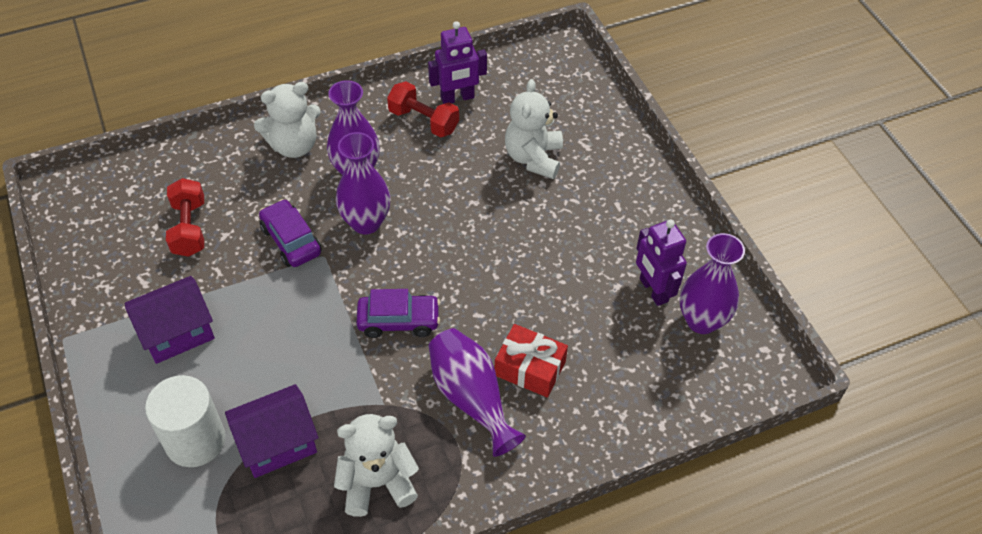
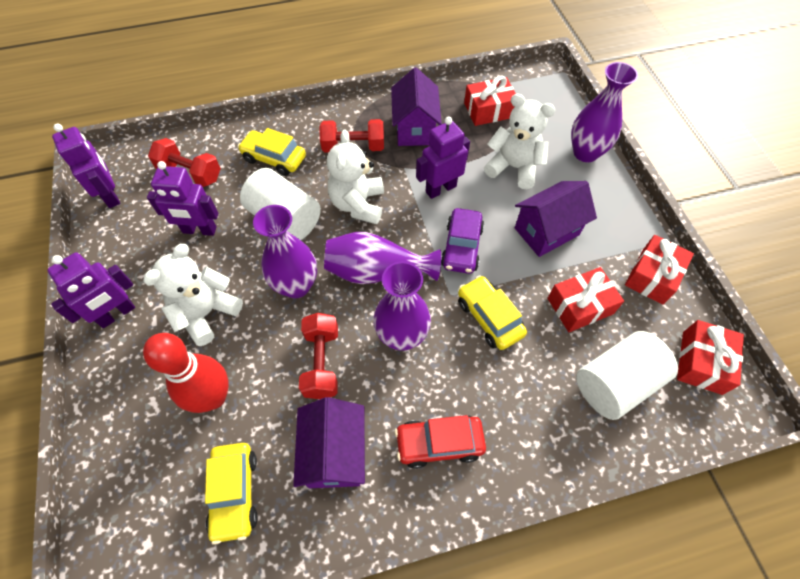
purple car: 2 -> 1
purple house: 2 -> 3
purple robot: 2 -> 4
red bowling pin: 0 -> 1
red car: 0 -> 1
red dumbbell: 2 -> 3
red gift: 1 -> 4
white cylinder: 1 -> 2
yellow car: 0 -> 3

